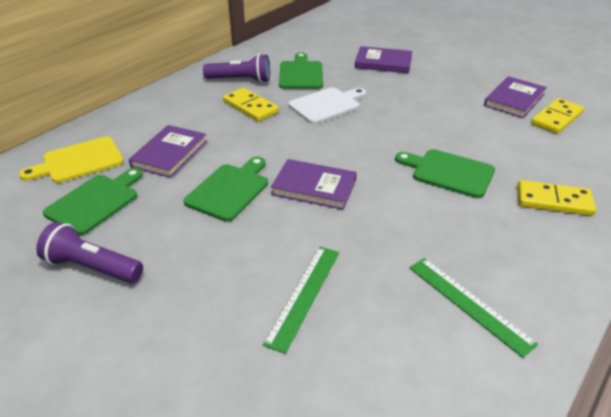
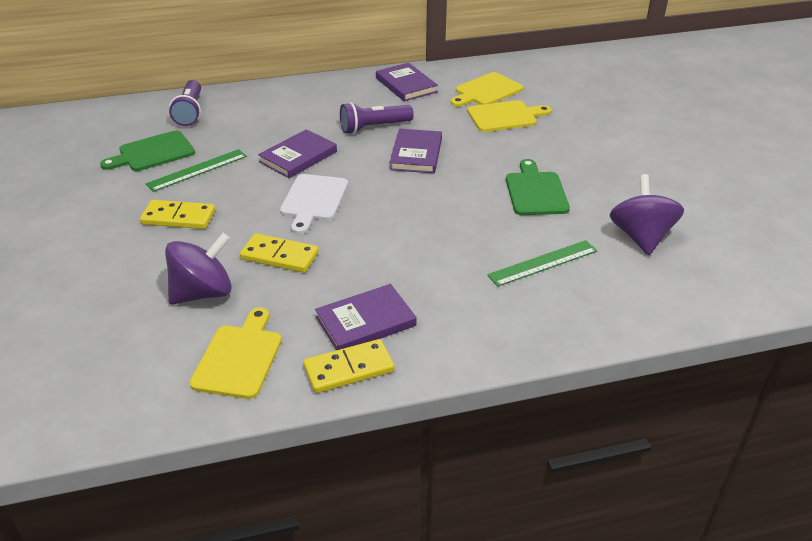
green cutting board: 4 -> 2
purple spinning top: 0 -> 2
yellow cutting board: 1 -> 3

